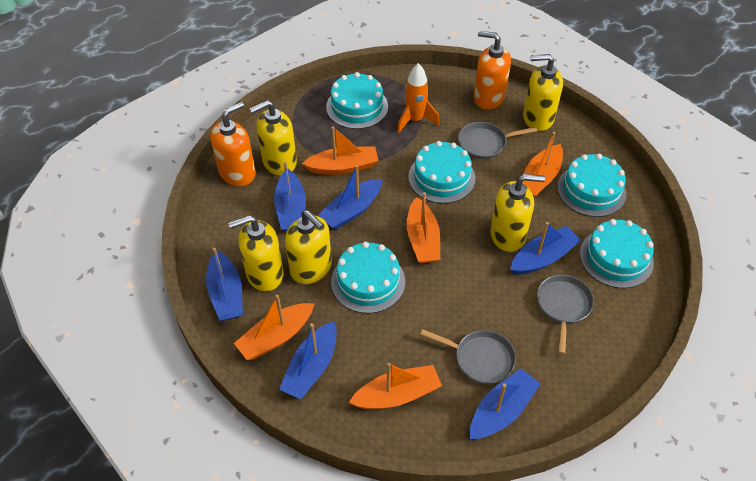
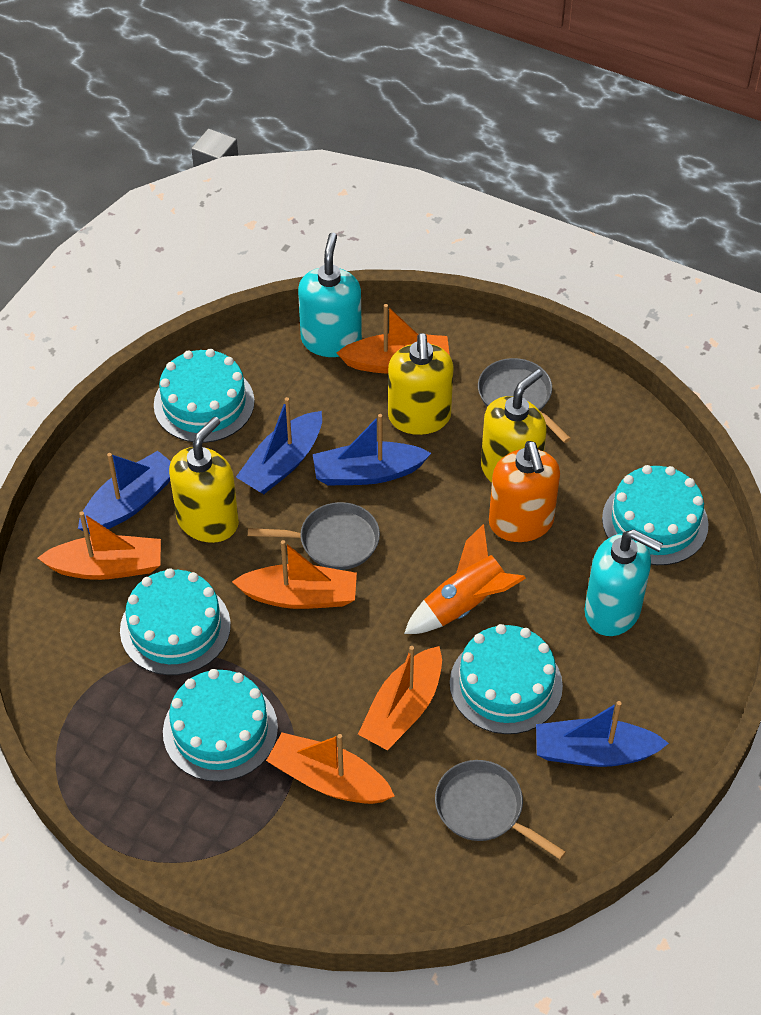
blue boat: 6 -> 4
orange soap dispenser: 2 -> 1
turquoise soap dispenser: 0 -> 2
yellow soap dispenser: 5 -> 3

